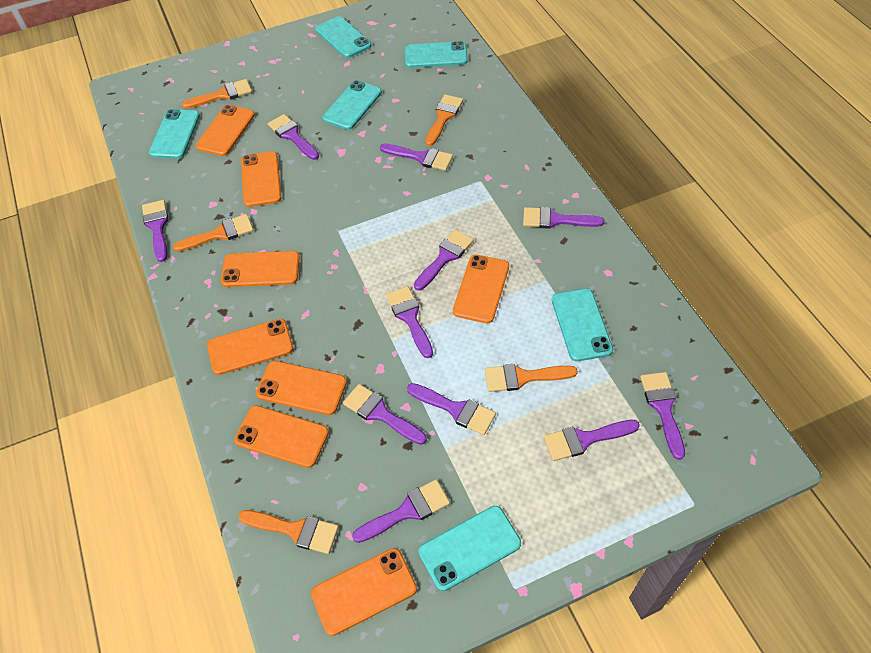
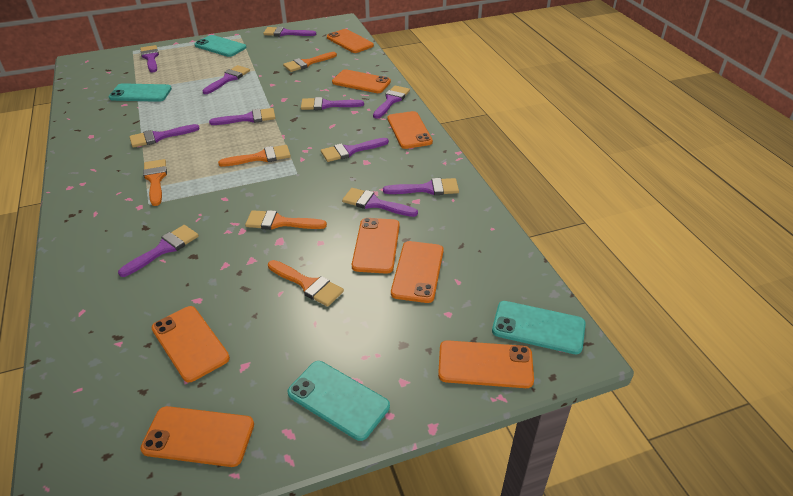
turquoise phone: 6 -> 4

